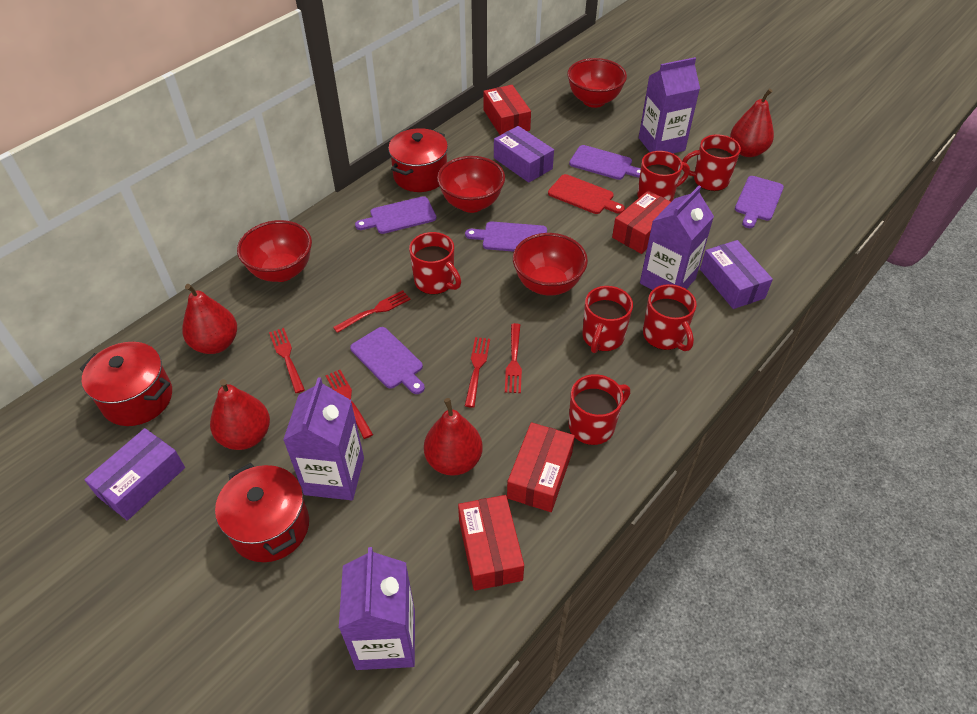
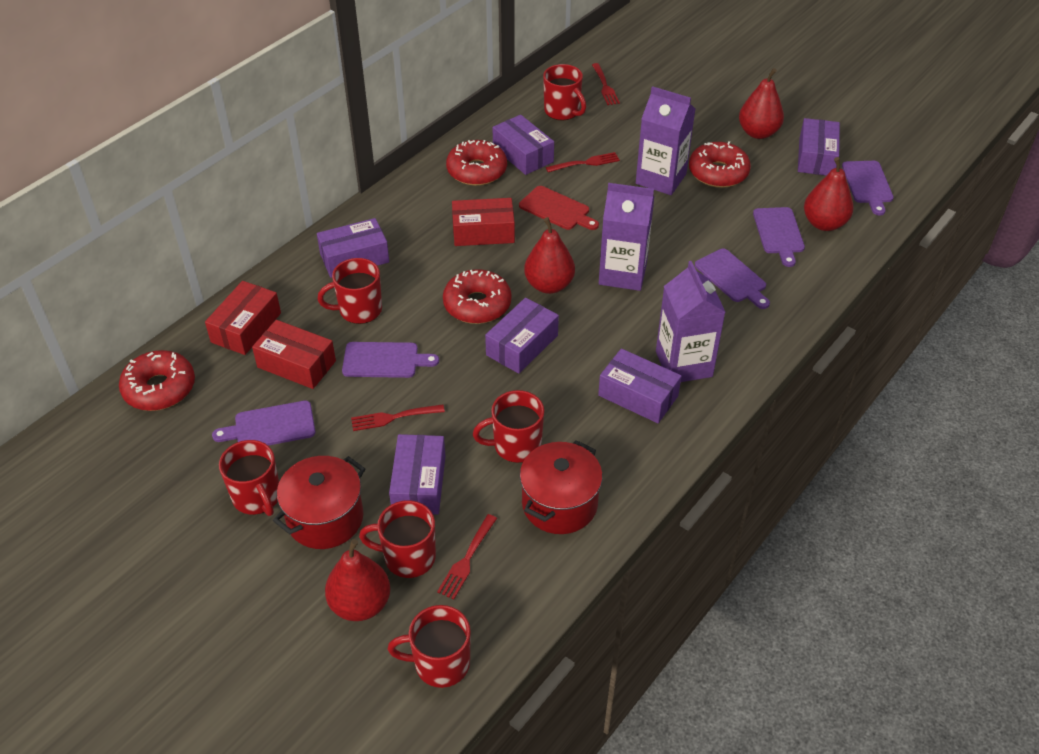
purple box: 3 -> 6
purple carton: 4 -> 3
red bowl: 4 -> 0
red box: 4 -> 3
red donut: 0 -> 4
red fork: 5 -> 4
red pot: 3 -> 2

